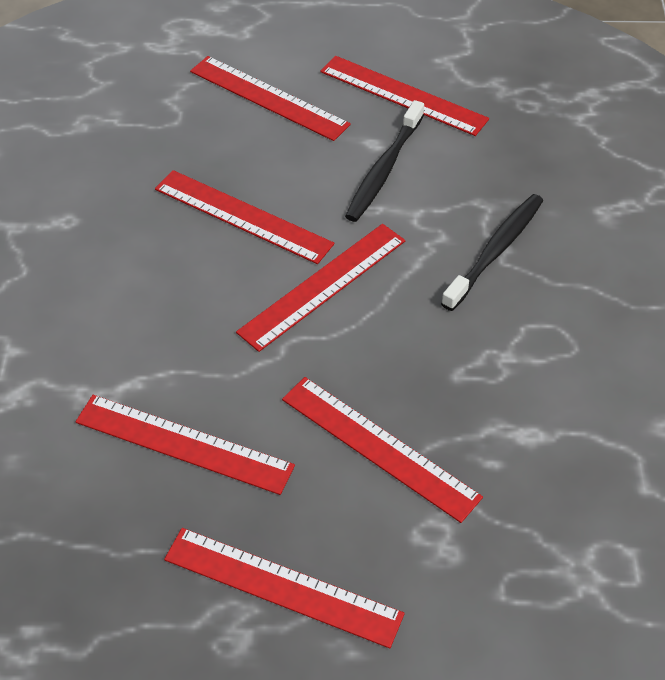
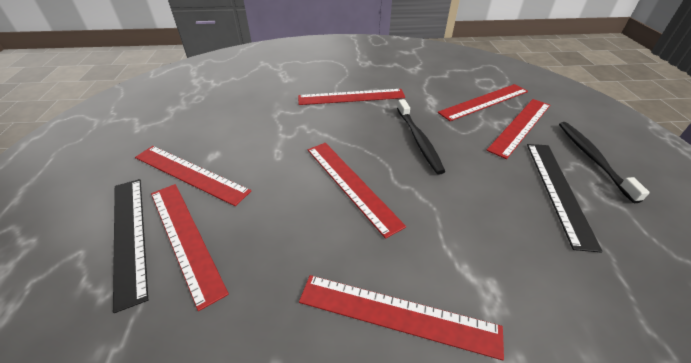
black ruler: 0 -> 2

